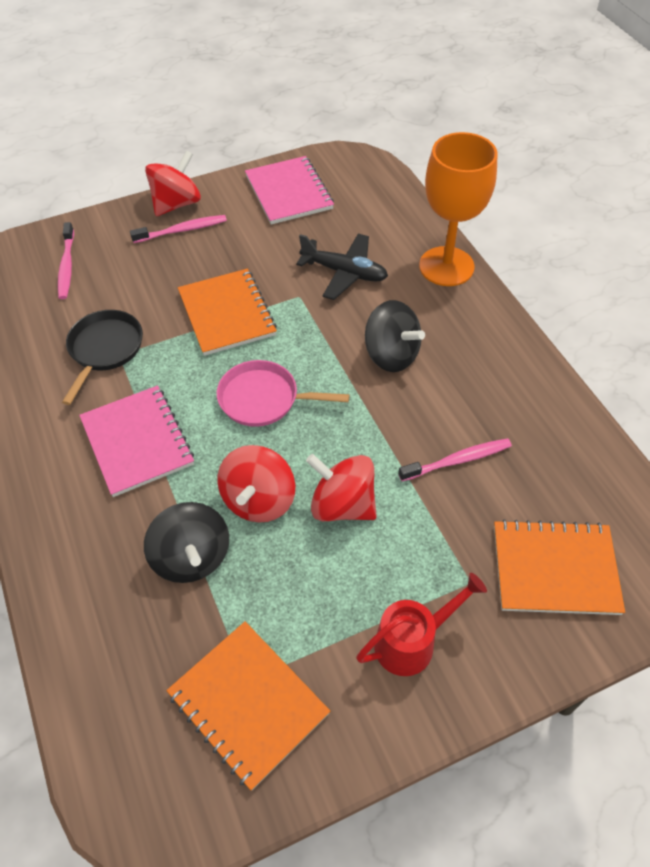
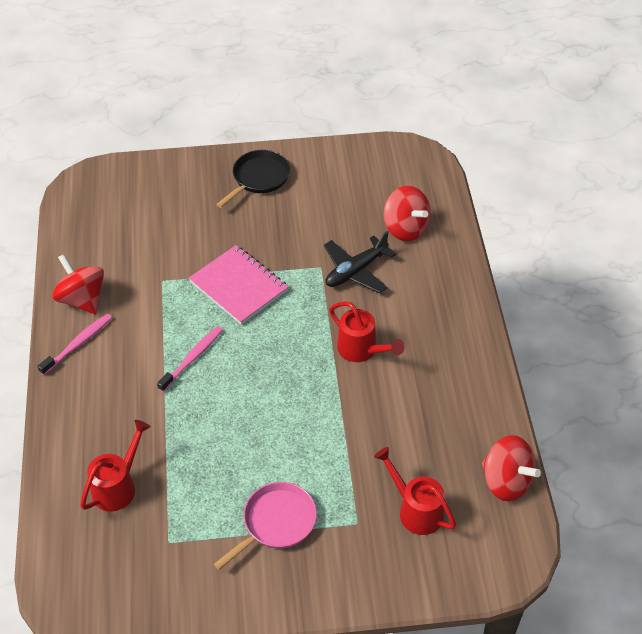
black spinning top: 2 -> 0
orange goblet: 1 -> 0
orange notebook: 3 -> 0
pink notebook: 2 -> 1
pink toothbrush: 3 -> 2
red watering can: 1 -> 3

